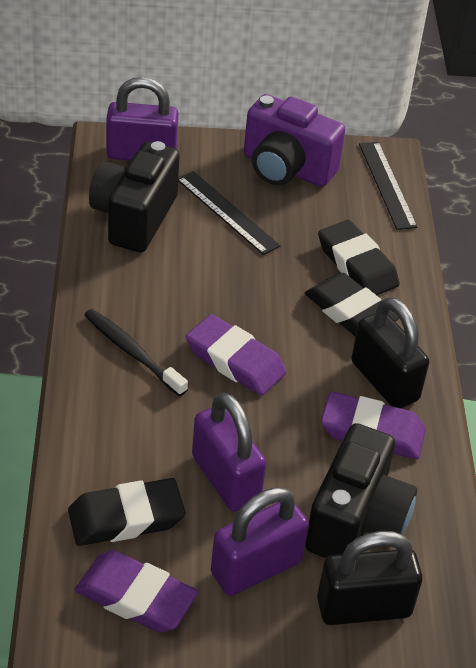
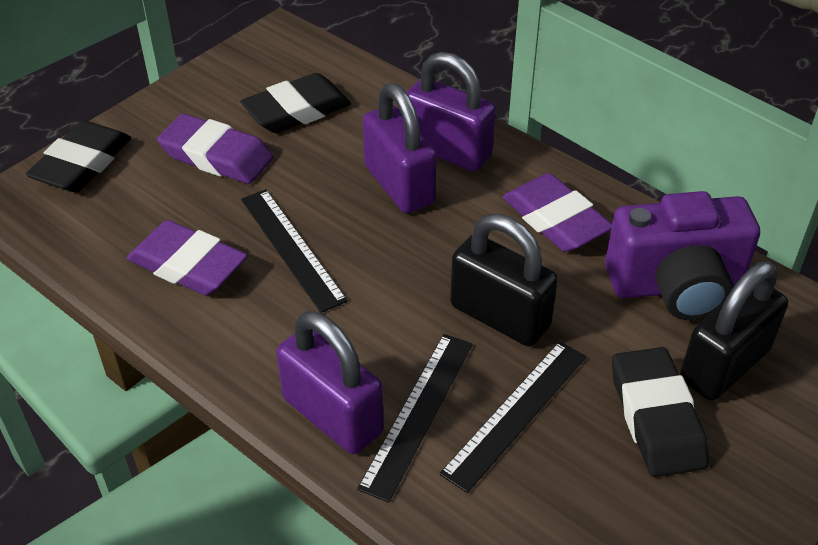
black camera: 2 -> 0
black ruler: 2 -> 3
black toothbrush: 1 -> 0

